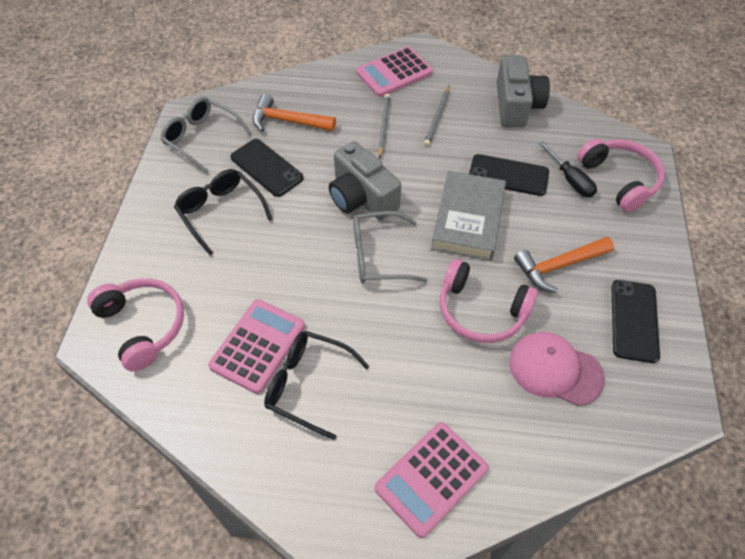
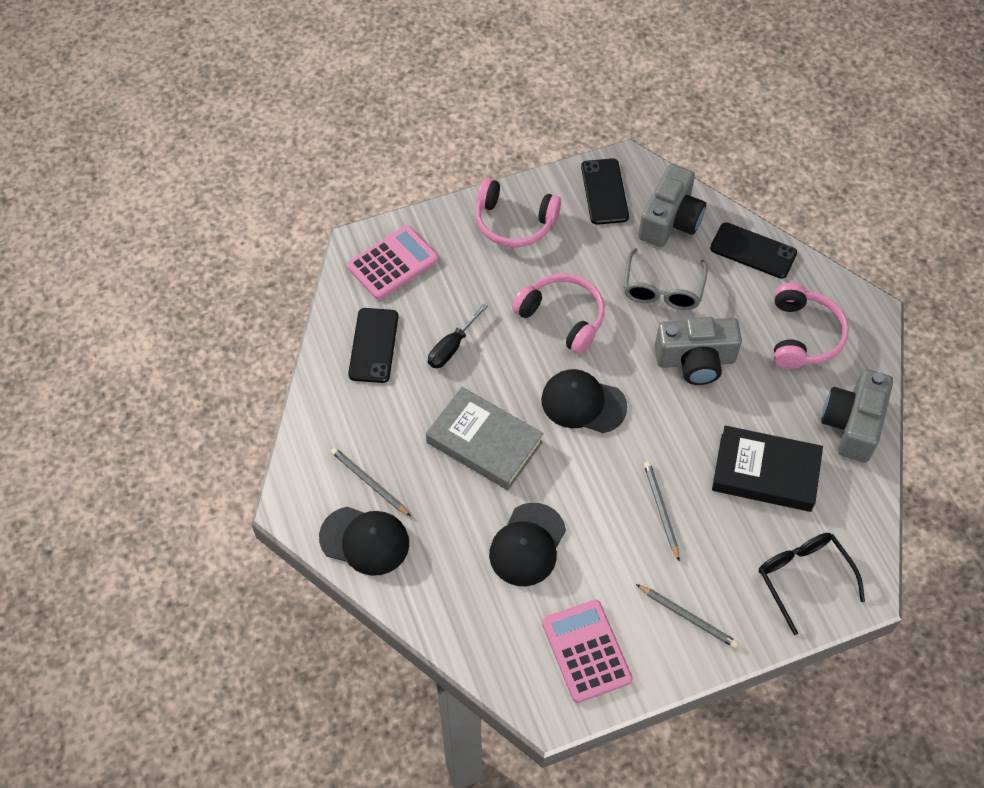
black book: 0 -> 1
black cap: 0 -> 3
black glasses: 2 -> 1
grey camera: 2 -> 3
grey glasses: 2 -> 1
grey pencil: 2 -> 3
orange hammer: 2 -> 0
pink calculator: 3 -> 2
pink cap: 1 -> 0

